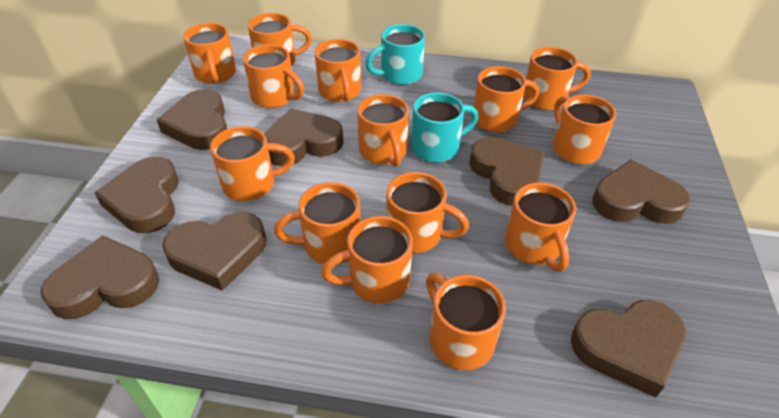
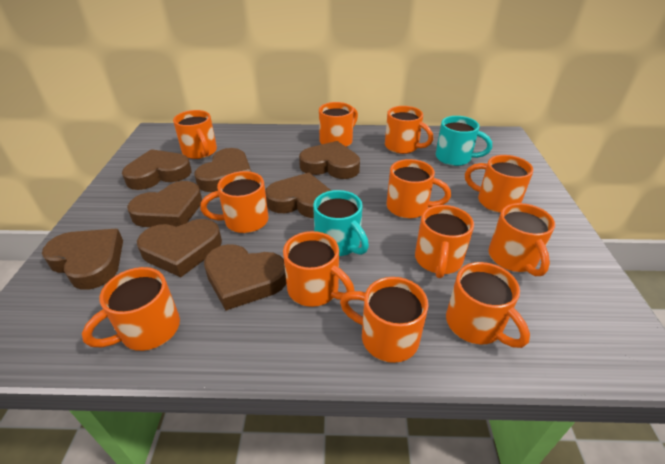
orange mug: 14 -> 12

